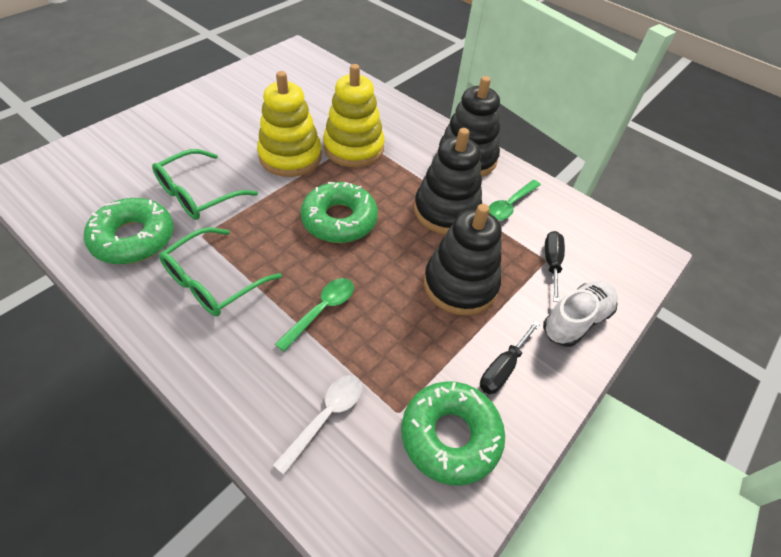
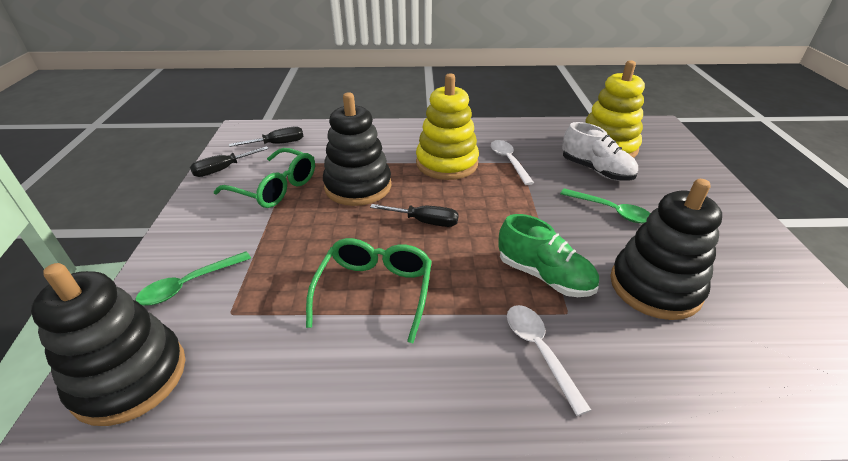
black screwdriver: 2 -> 3
green donut: 3 -> 0
green shoe: 0 -> 1
white spoon: 1 -> 2

